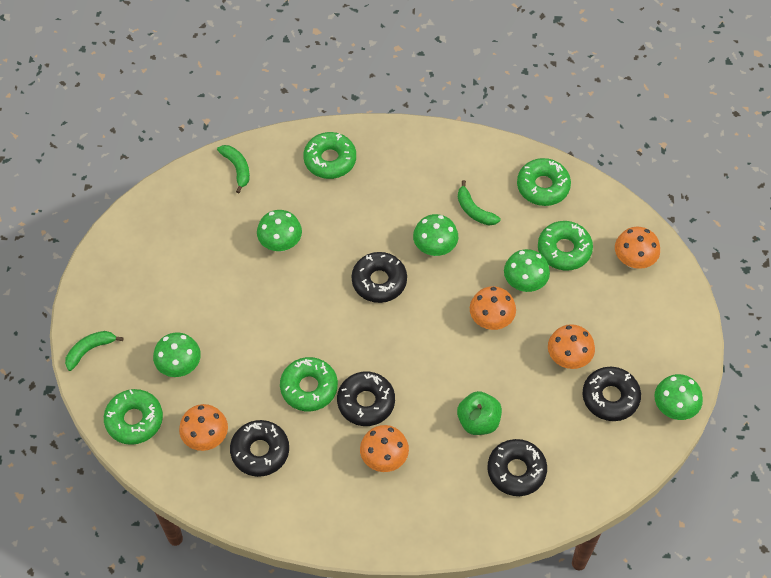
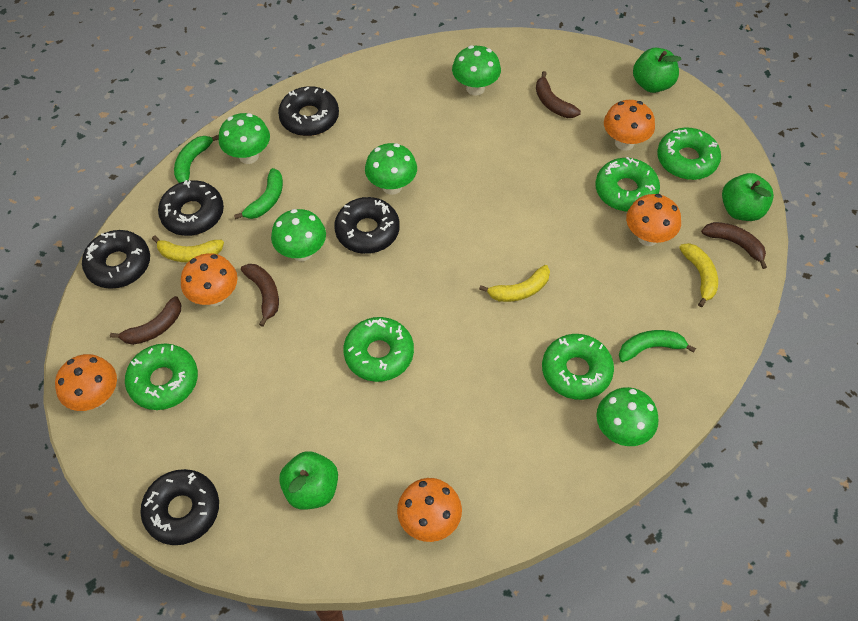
brown banana: 0 -> 4
green apple: 1 -> 3
yellow banana: 0 -> 3

